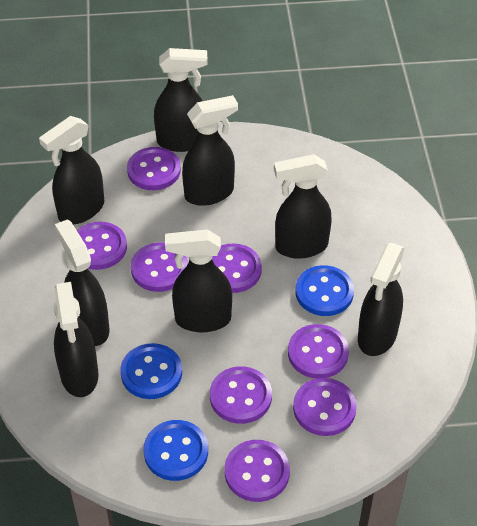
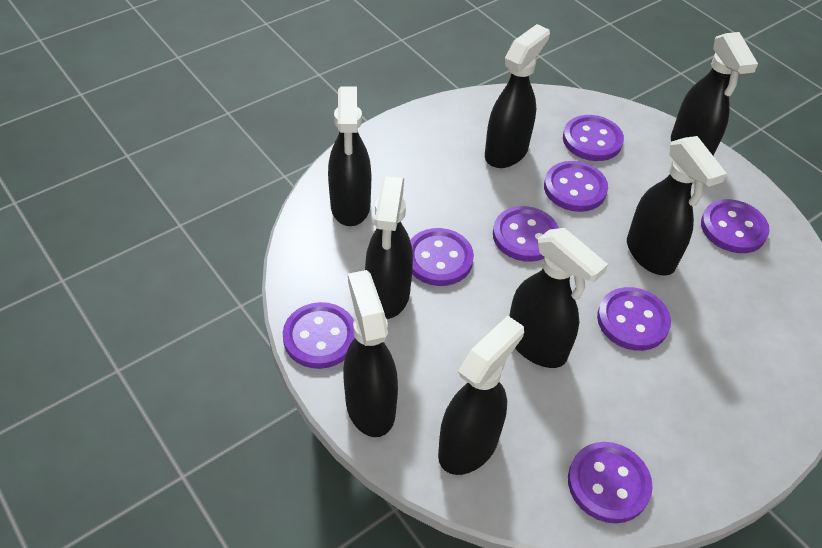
blue button: 3 -> 0

